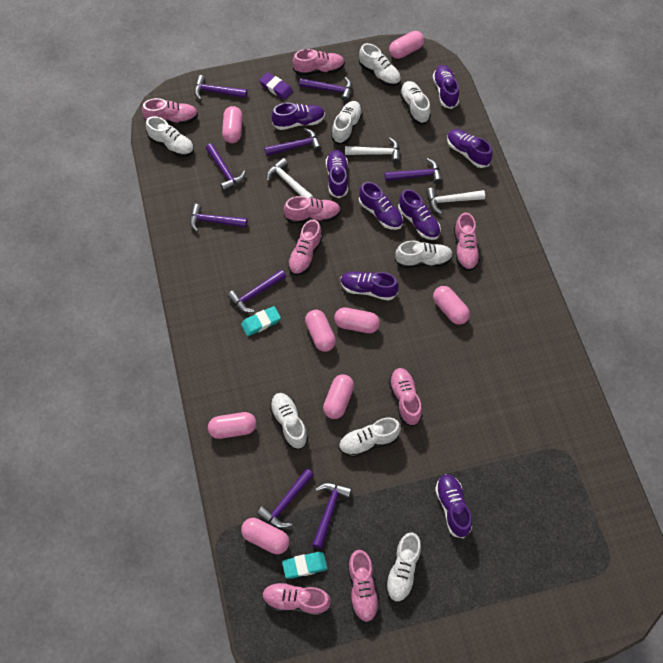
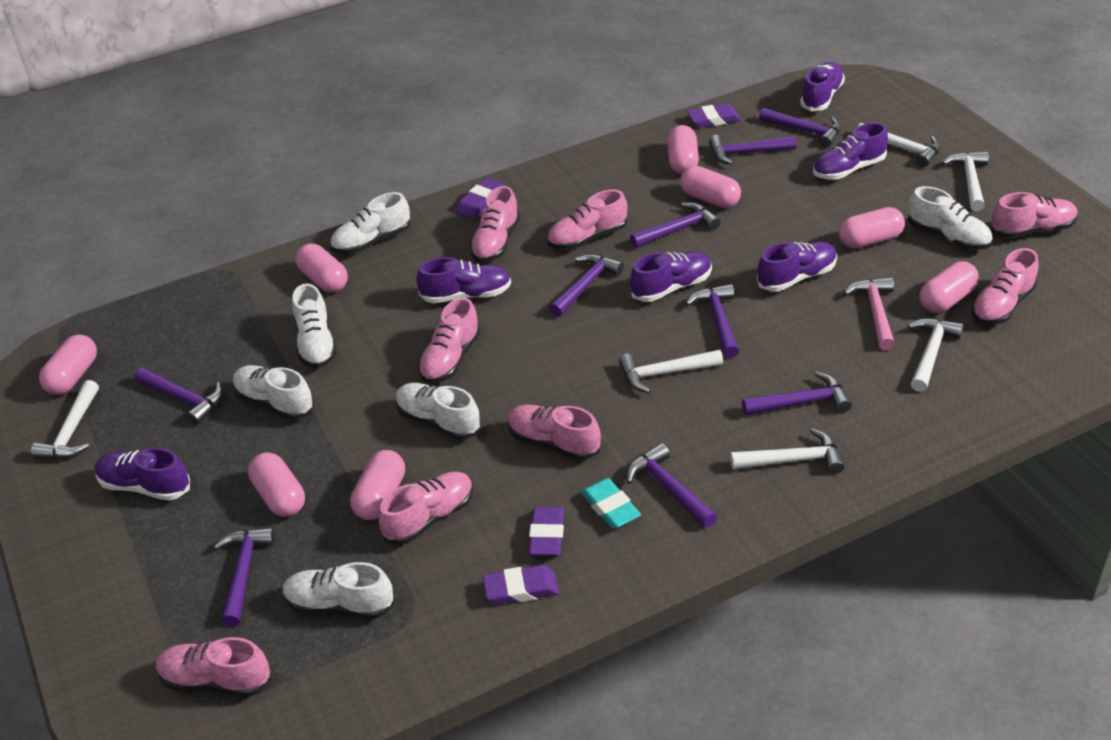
pink hammer: 0 -> 1
purple eraser: 1 -> 4
purple shoe: 8 -> 6
turquoise eraser: 2 -> 1
white hammer: 3 -> 6
white shoe: 8 -> 6

